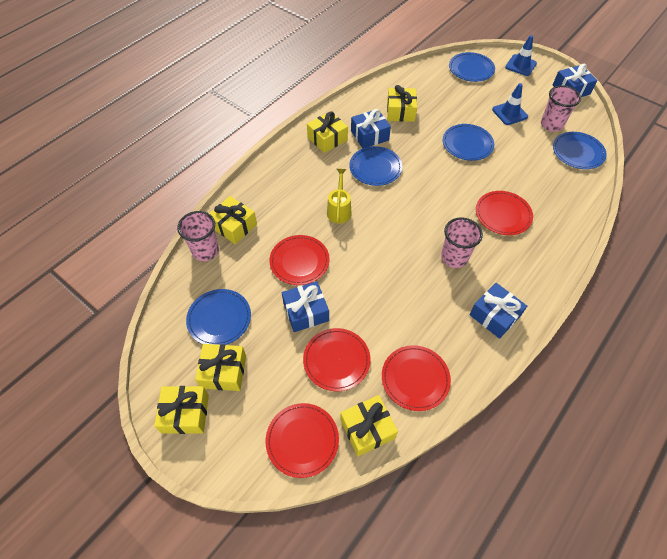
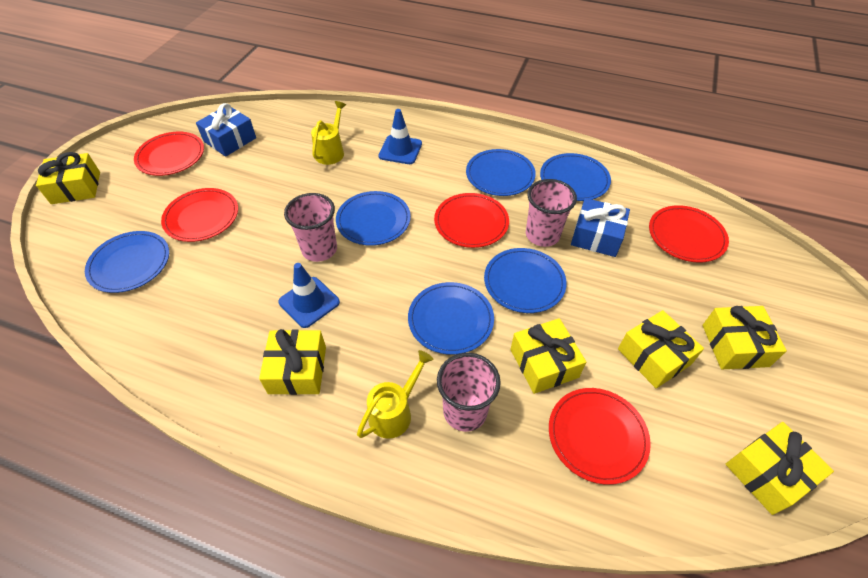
blue gift: 4 -> 2
blue plate: 5 -> 6
yellow watering can: 1 -> 2

